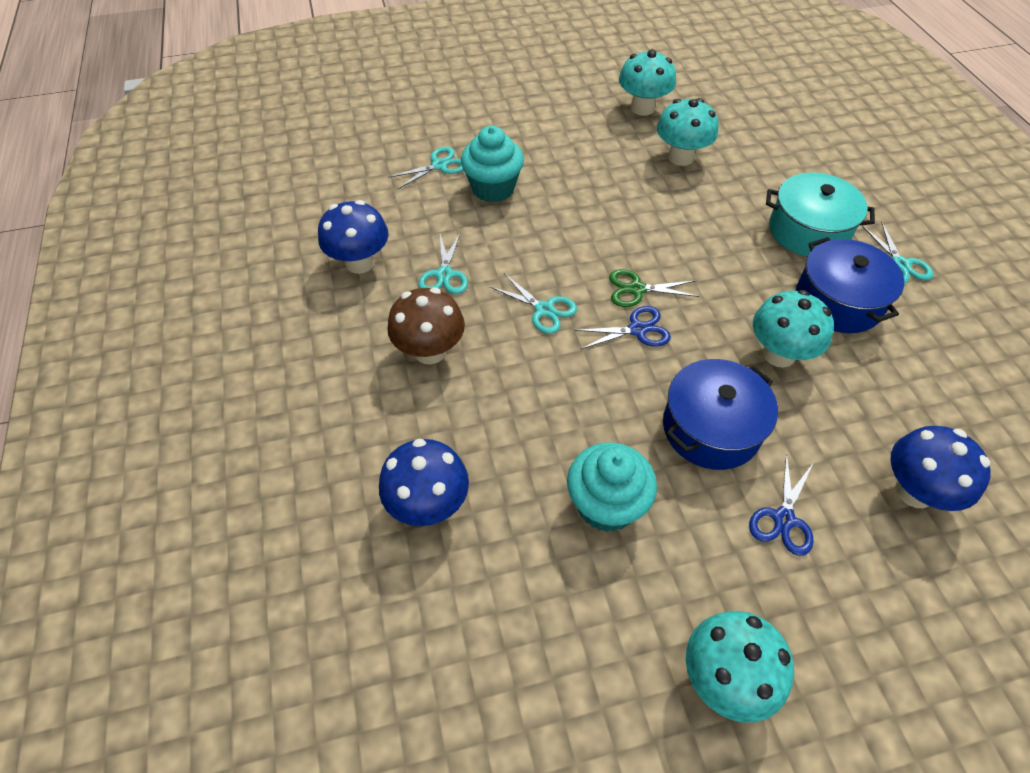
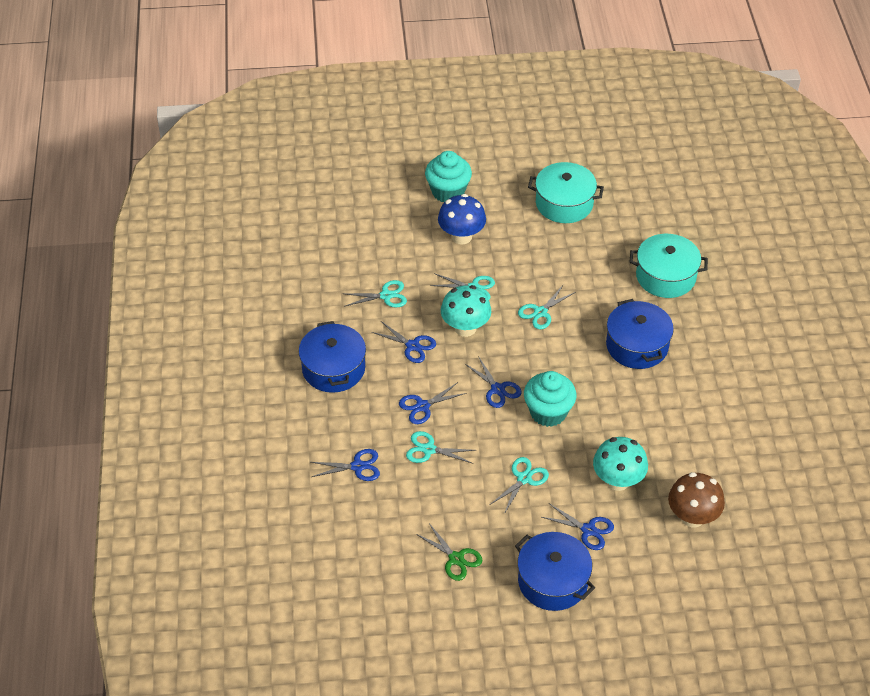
blue mushroom: 3 -> 1
blue pot: 2 -> 3
blue scissors: 2 -> 5
turquoise mushroom: 4 -> 2
turquoise pot: 1 -> 2
turquoise scissors: 4 -> 5

